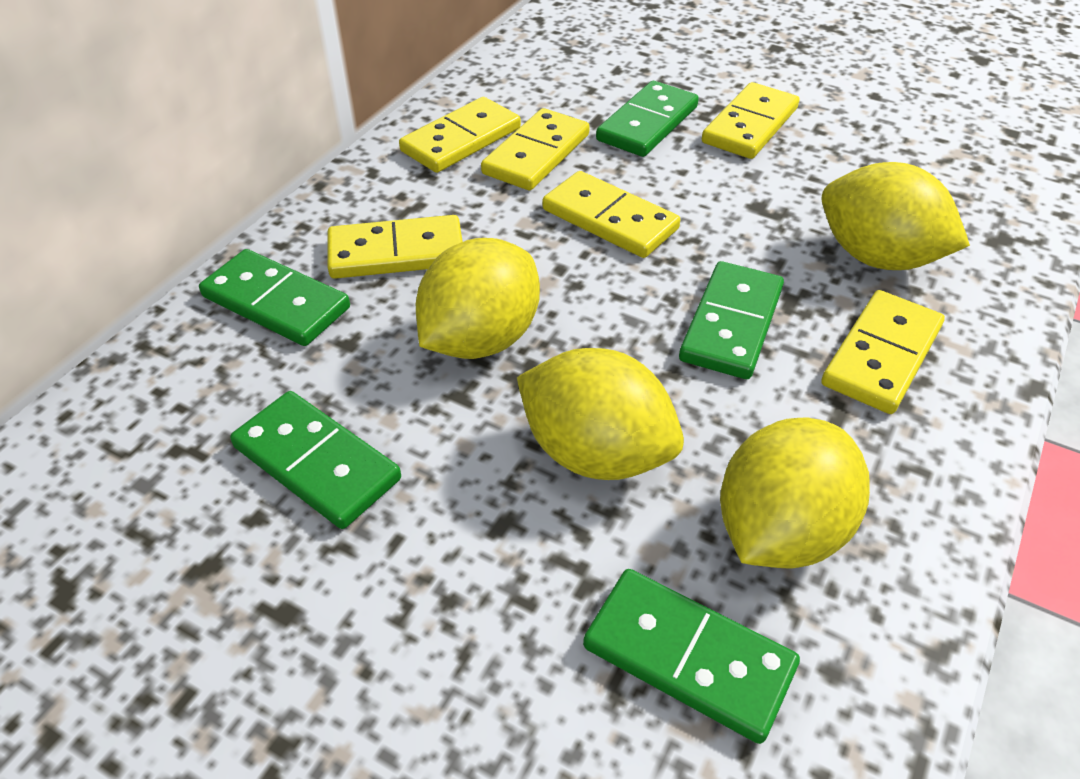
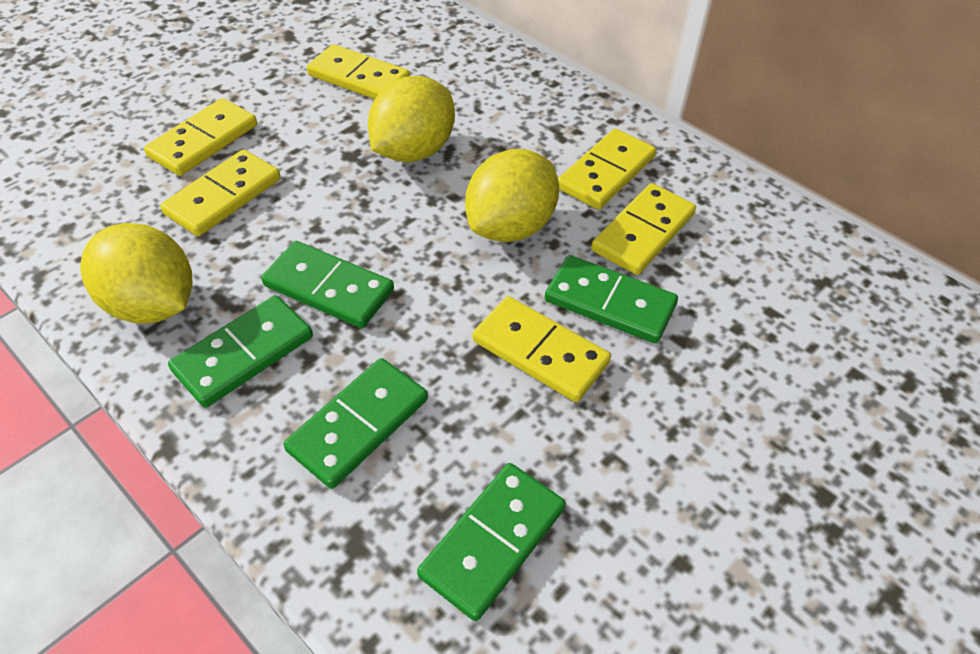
yellow lemon: 4 -> 3

